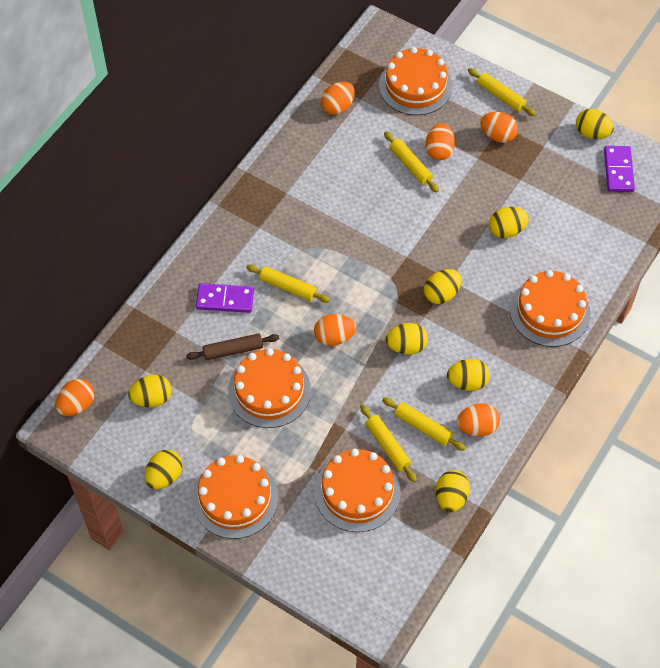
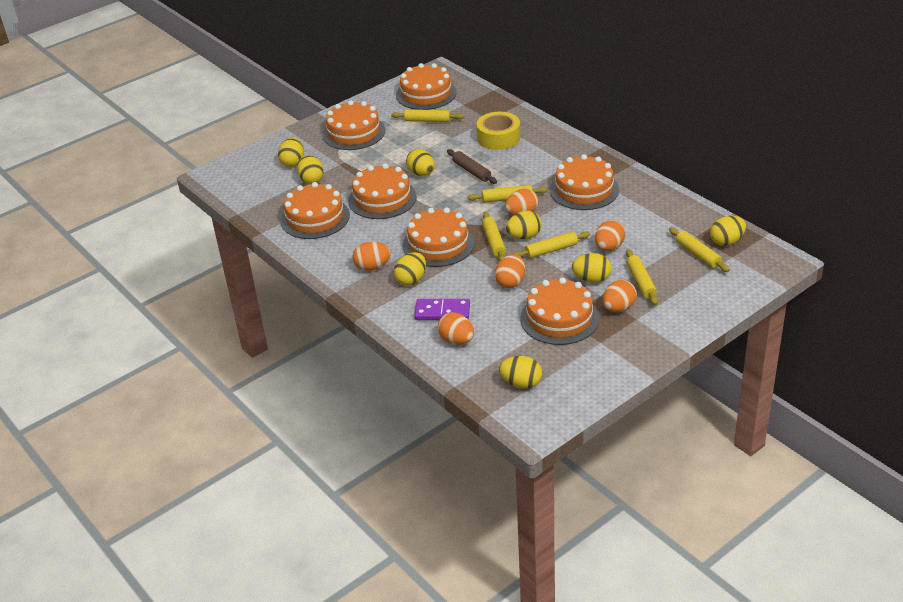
orange cake: 5 -> 7
purple domino: 2 -> 1
yellow rolling pin: 5 -> 6
yellow tape: 0 -> 1

